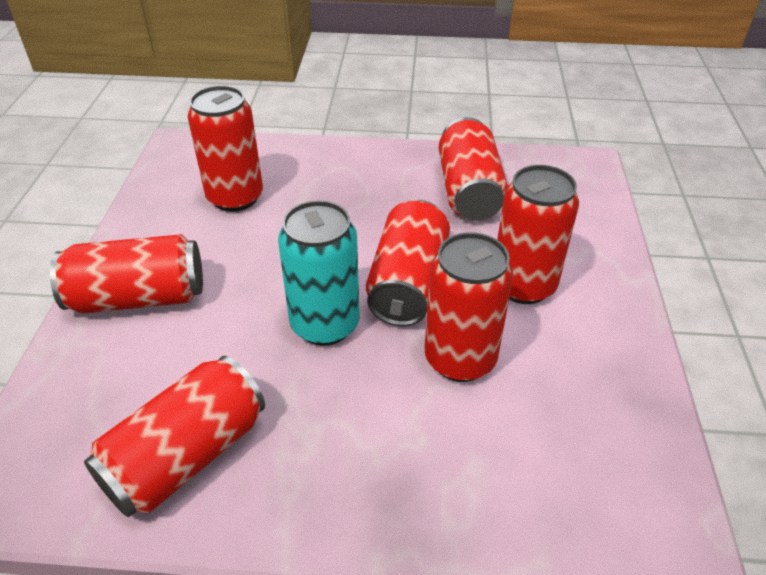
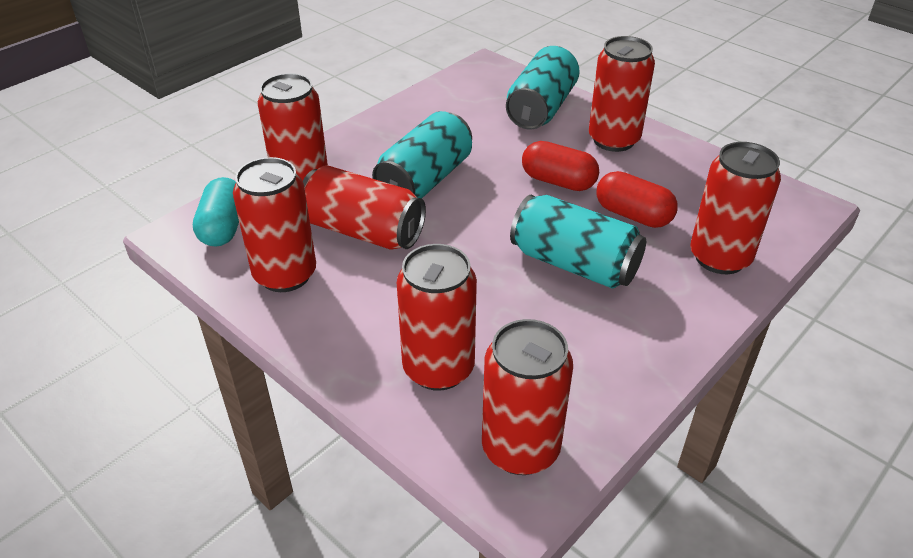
red capsule: 0 -> 2
turquoise can: 1 -> 3
turquoise capsule: 0 -> 1

